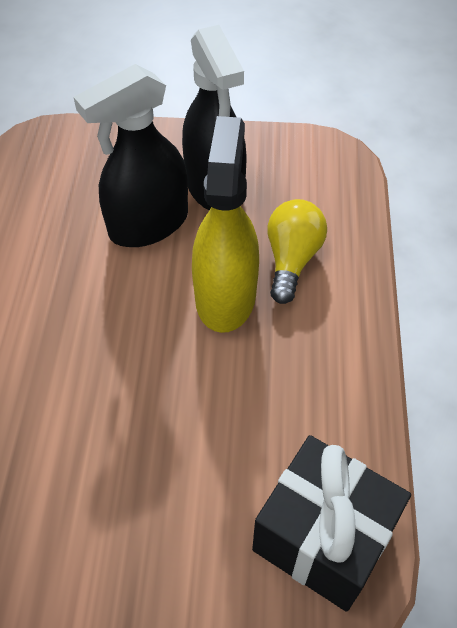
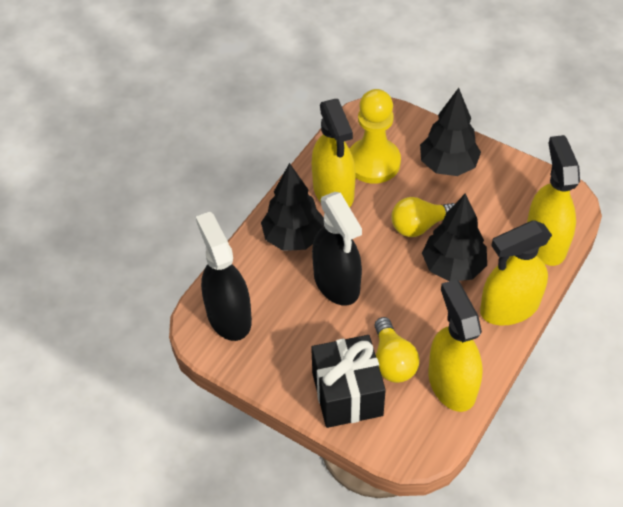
black tree: 0 -> 3
yellow light bulb: 1 -> 2
yellow pawn: 0 -> 1
yellow spray bottle: 1 -> 4

